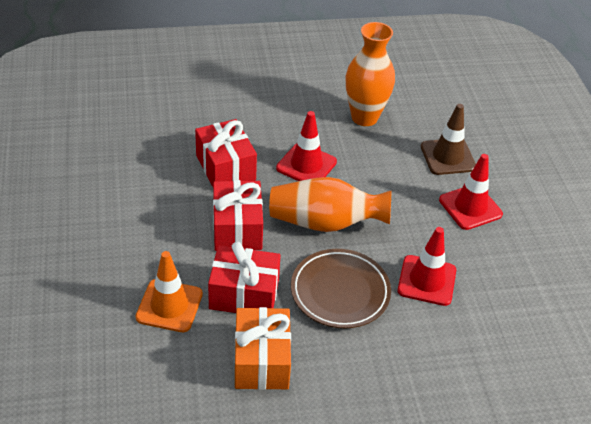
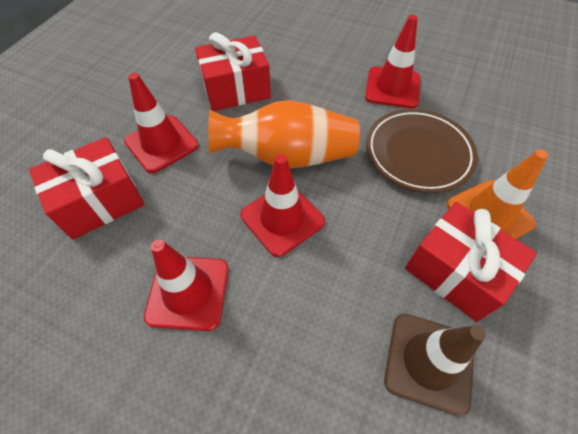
orange gift: 1 -> 0
orange vase: 2 -> 1
red traffic cone: 3 -> 4

